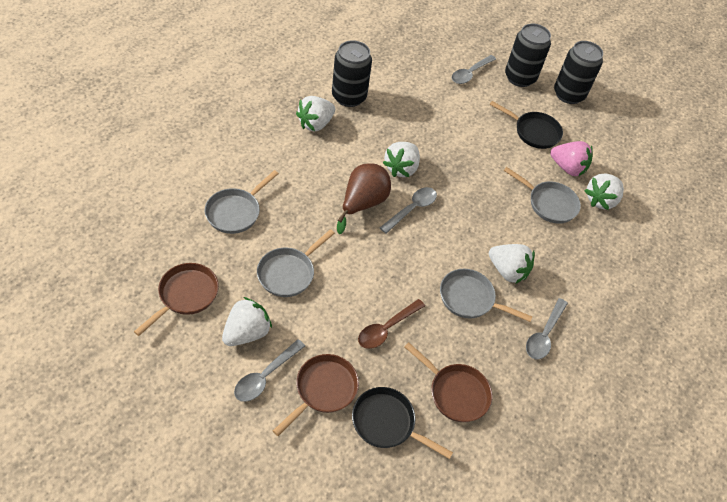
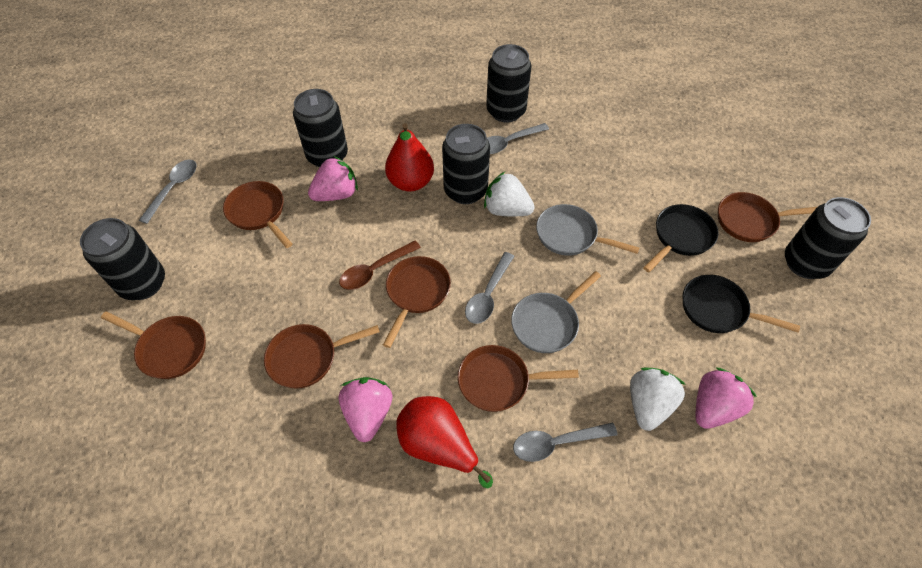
black can: 3 -> 5
brown pan: 3 -> 6
brown pear: 1 -> 0
grey pan: 4 -> 2
pink strawberry: 1 -> 3
red pear: 0 -> 2
white strawberry: 5 -> 2

